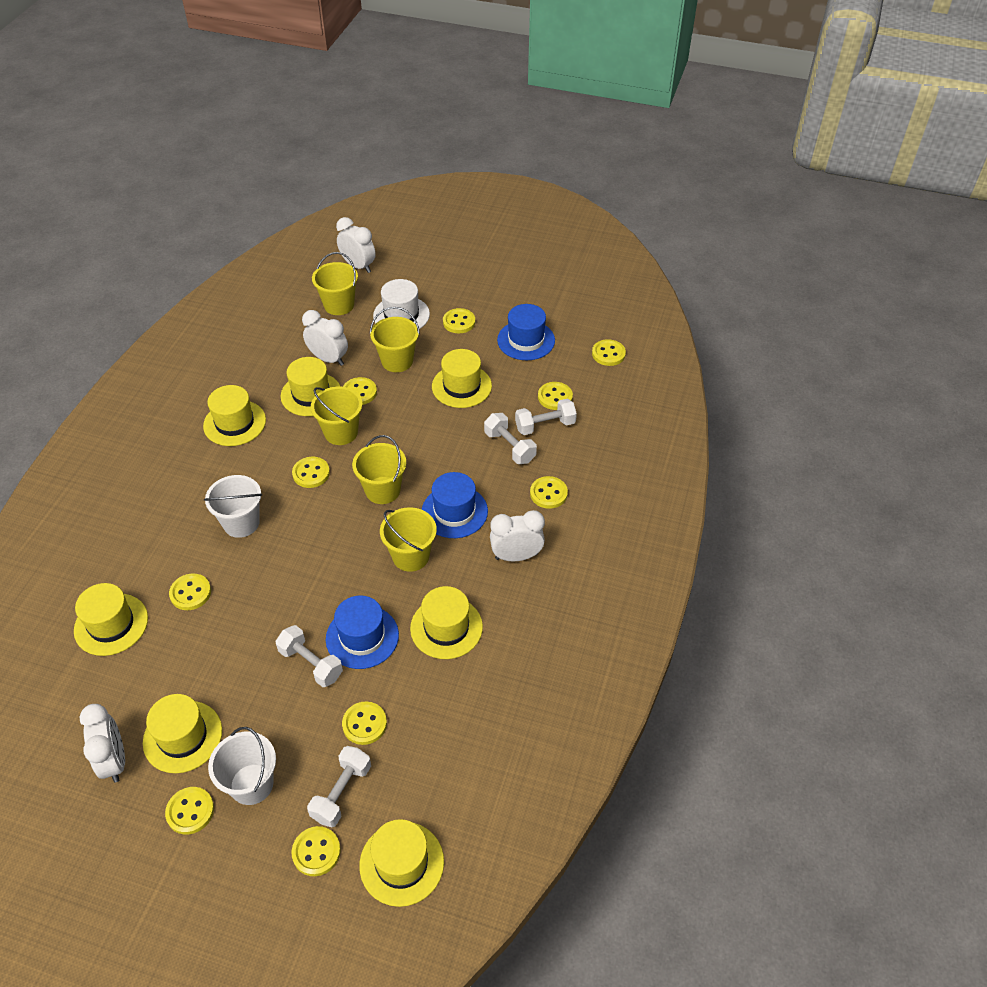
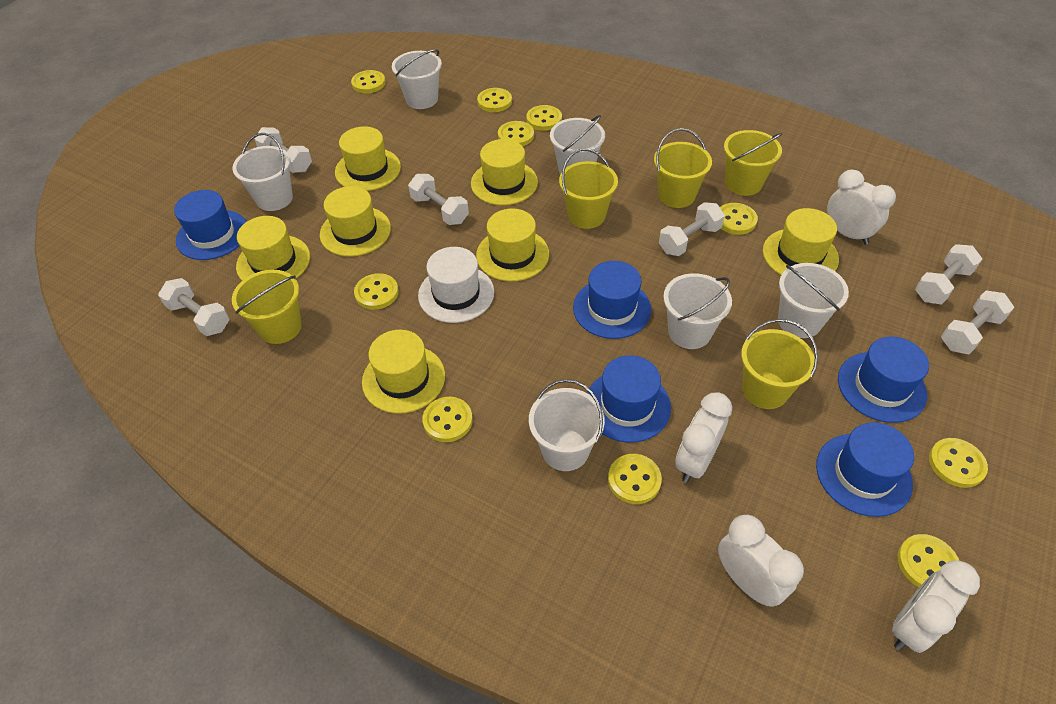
blue hat: 3 -> 5
white bucket: 2 -> 6
white dumbbell: 4 -> 6

